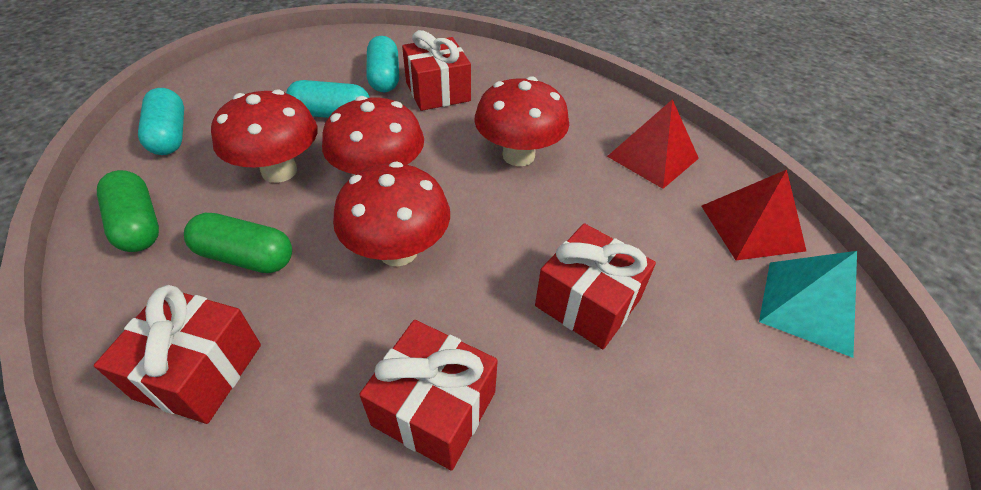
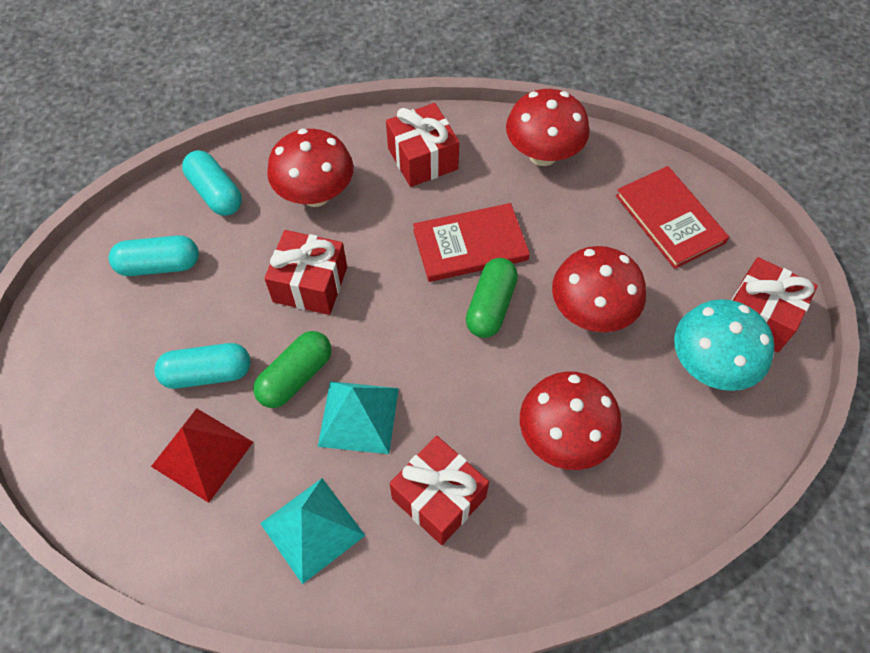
red book: 0 -> 2
red pyramid: 2 -> 1
turquoise mushroom: 0 -> 1
turquoise pyramid: 1 -> 2

